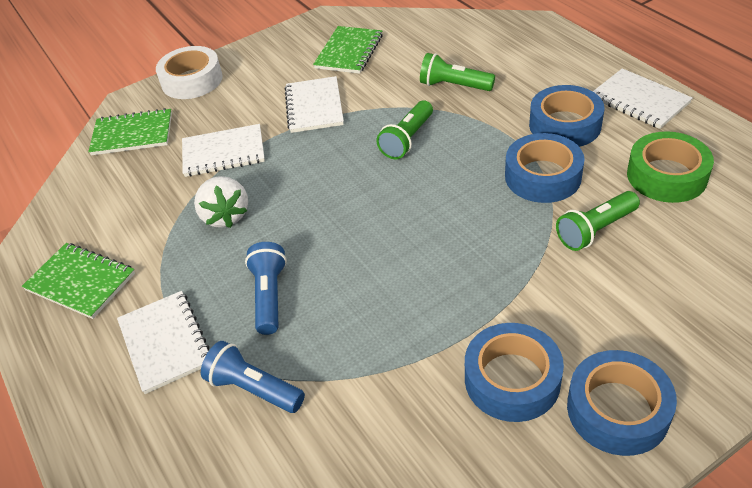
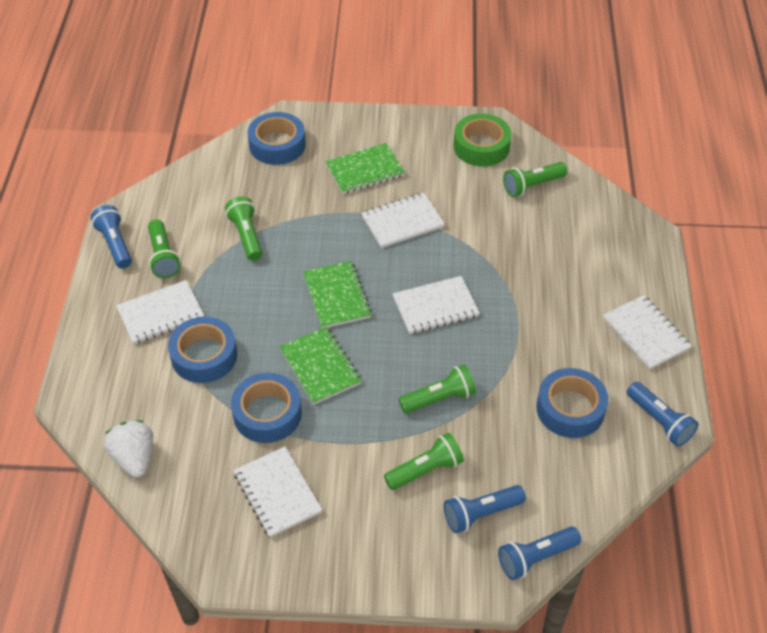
blue flashlight: 2 -> 4
green flashlight: 3 -> 5
white notebook: 4 -> 5
white tape: 1 -> 0

